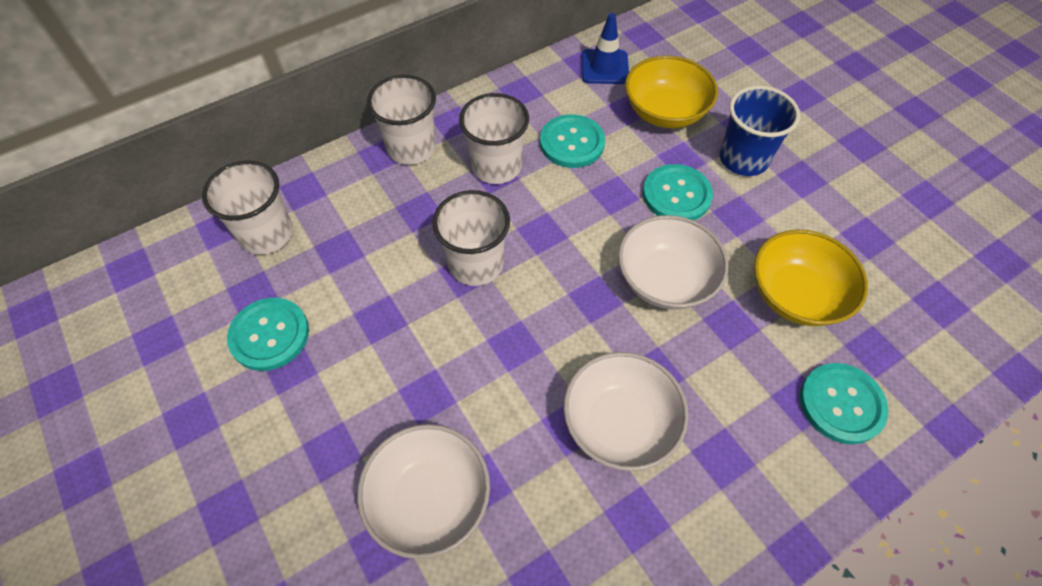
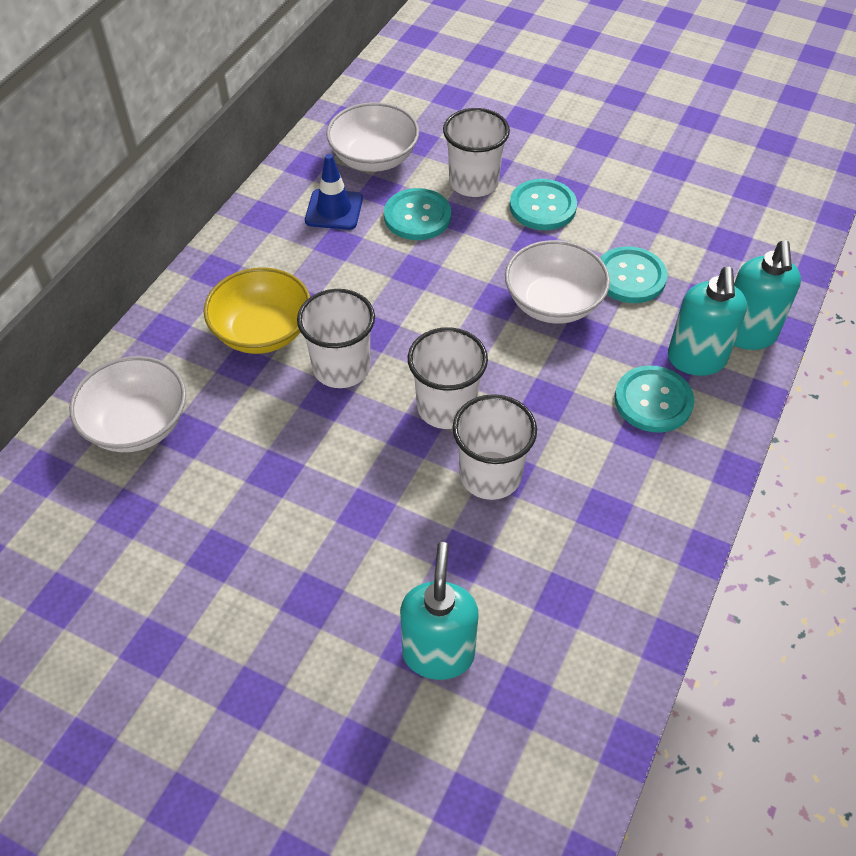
blue cup: 1 -> 0
turquoise soap dispenser: 0 -> 3
yellow bowl: 2 -> 1

